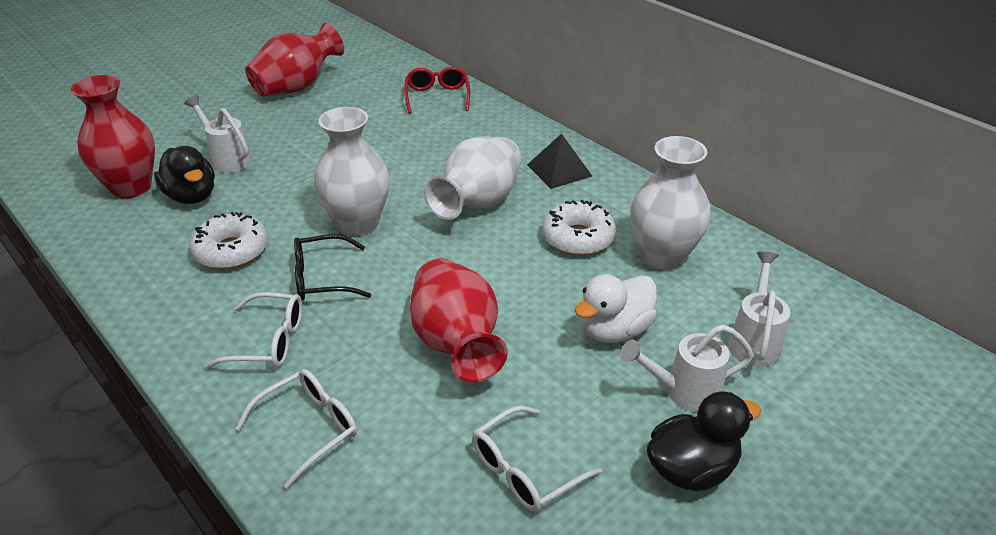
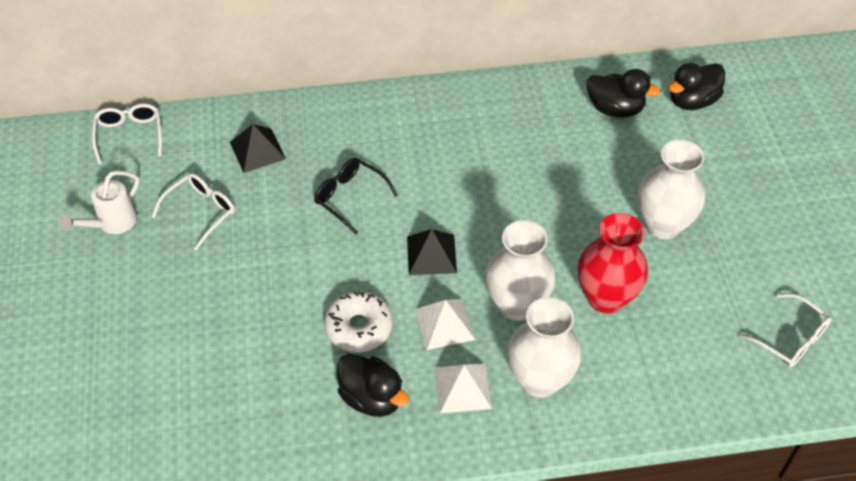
black duck: 2 -> 3
black pyramid: 1 -> 2
red glasses: 1 -> 0
red vase: 3 -> 1
white donut: 2 -> 1
white duck: 1 -> 0
white pyramid: 0 -> 2
white watering can: 3 -> 1

